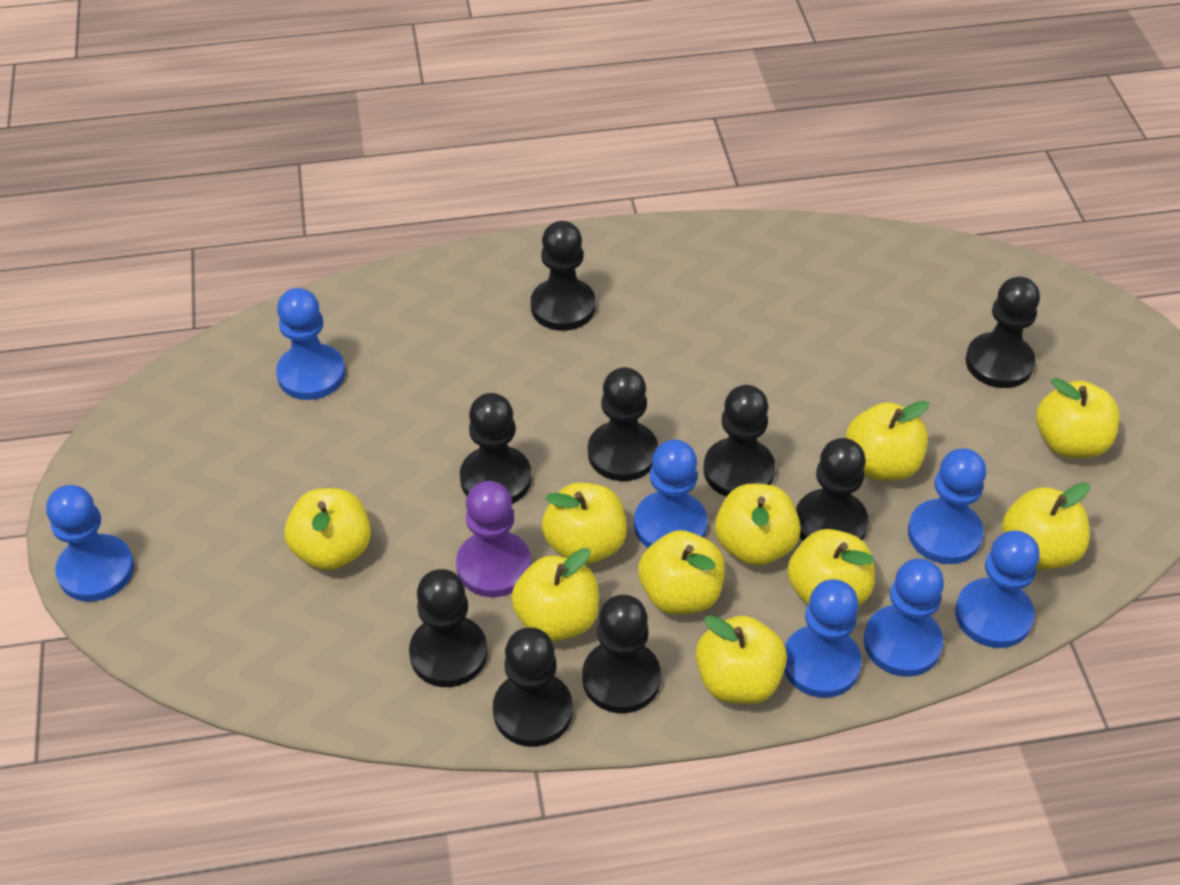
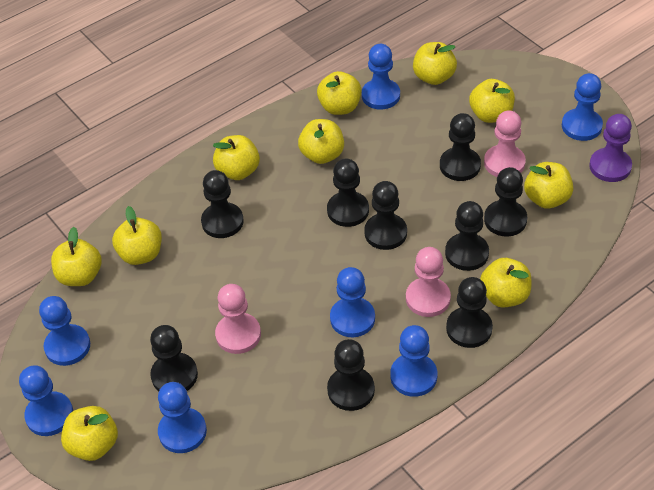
pink pawn: 0 -> 3

